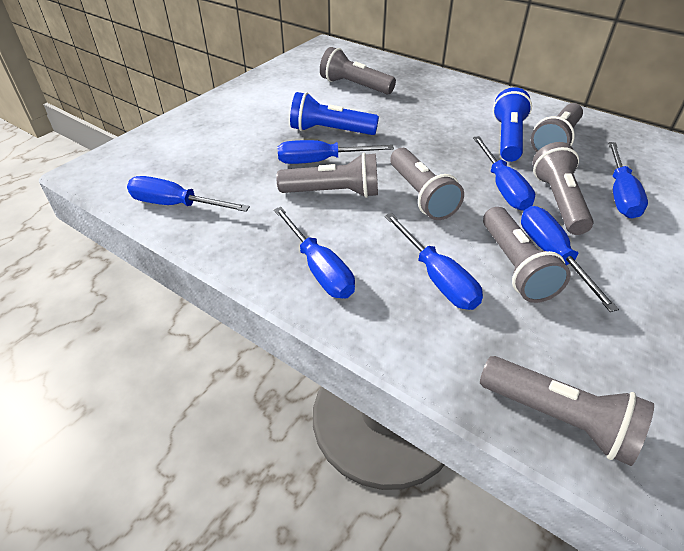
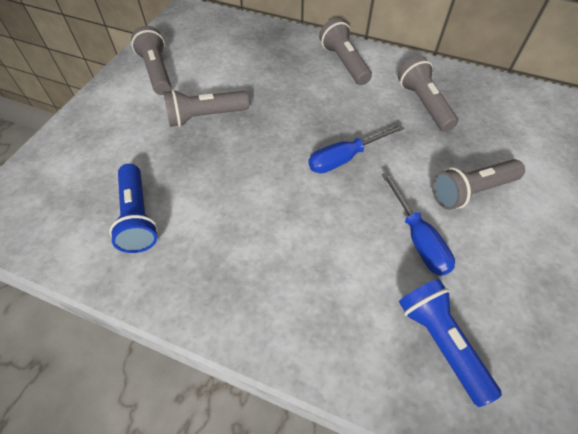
blue screwdriver: 7 -> 2
grey flashlight: 7 -> 5

